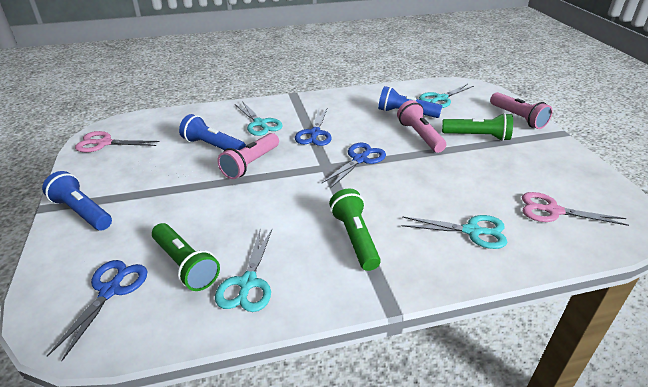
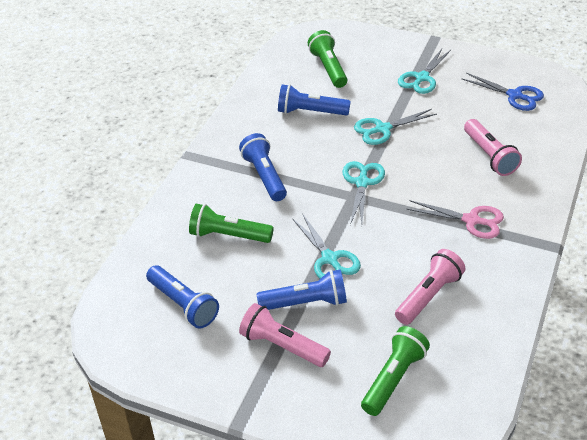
blue flashlight: 3 -> 4
blue scissors: 3 -> 1
pink scissors: 2 -> 1

